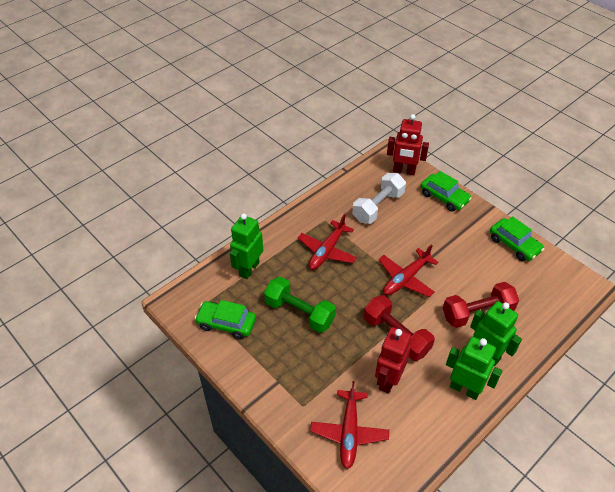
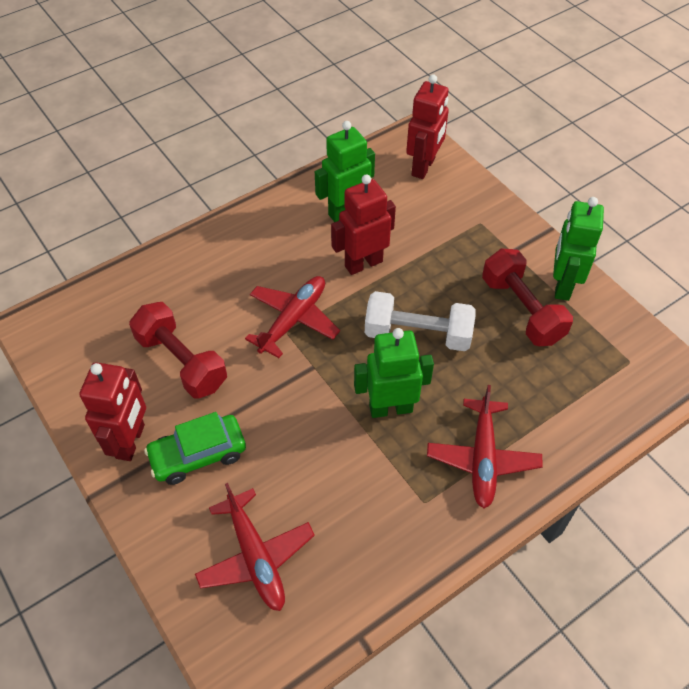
green car: 3 -> 1
green dumbbell: 1 -> 0
red robot: 2 -> 3

